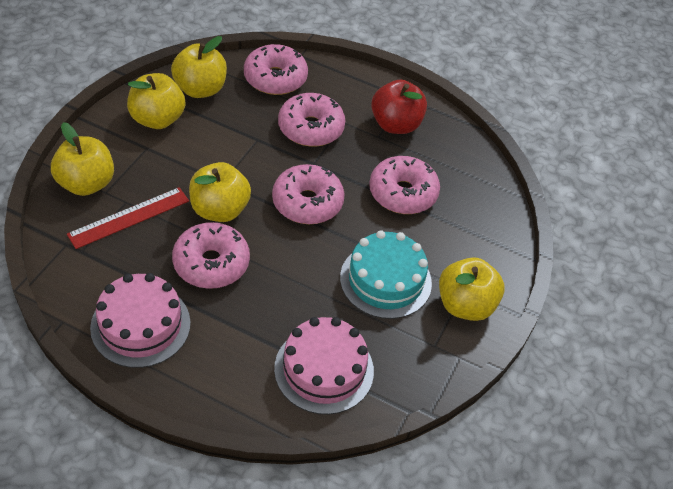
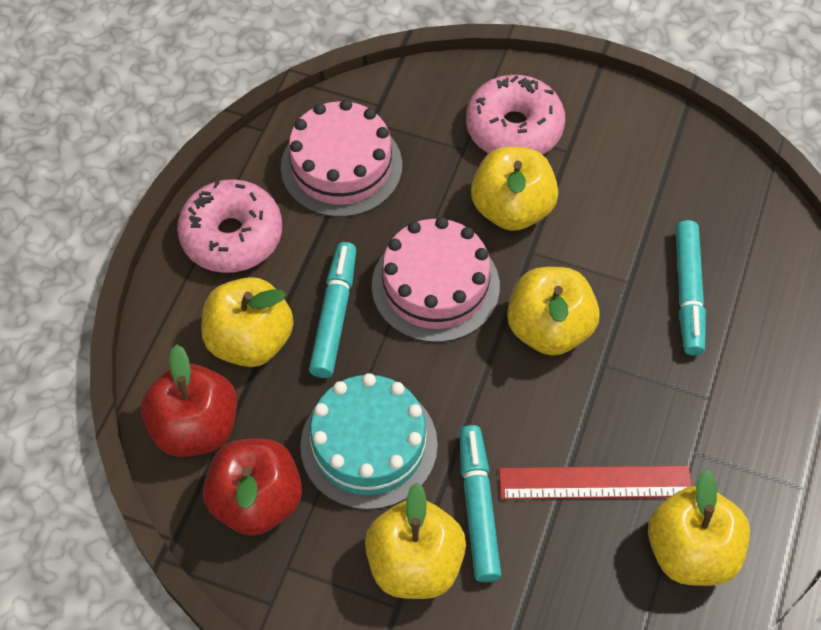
pink donut: 5 -> 2
red apple: 1 -> 2
turquoise marker: 0 -> 3

